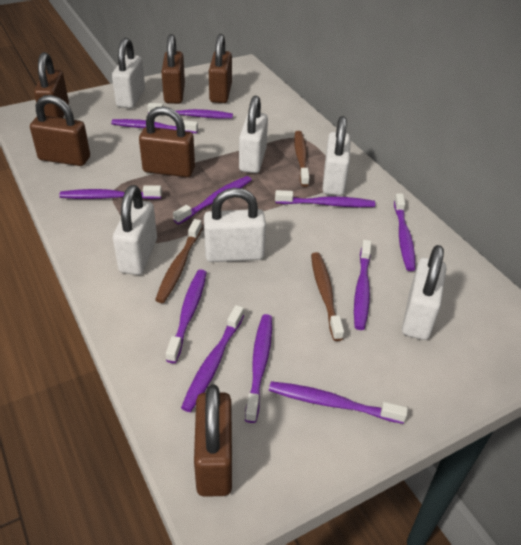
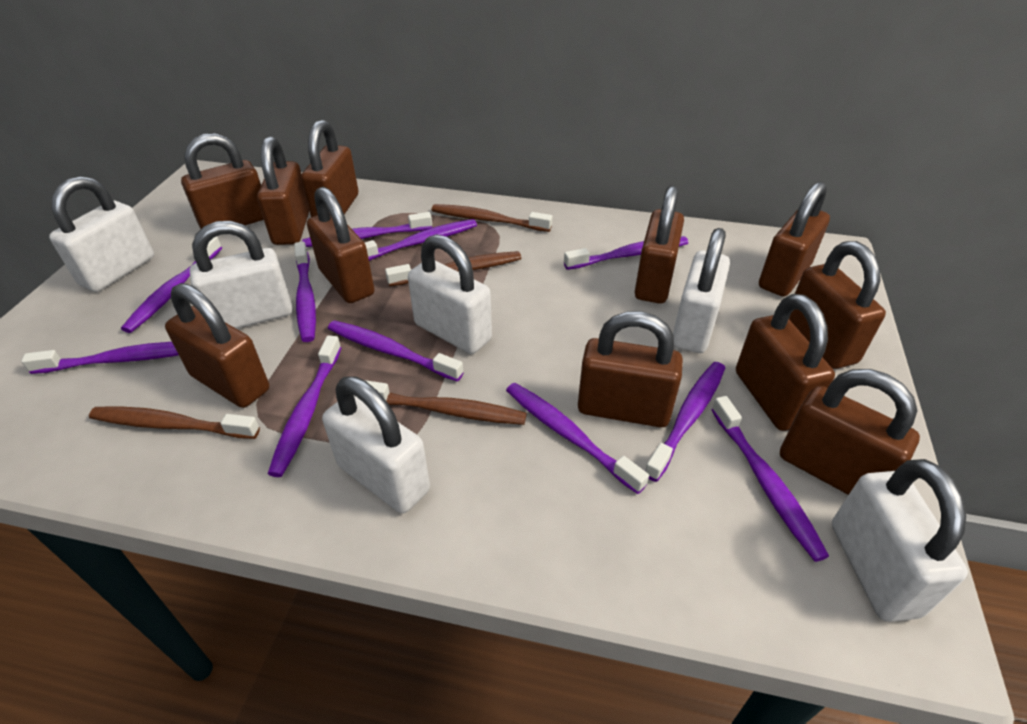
brown padlock: 6 -> 11
brown toothbrush: 3 -> 4

